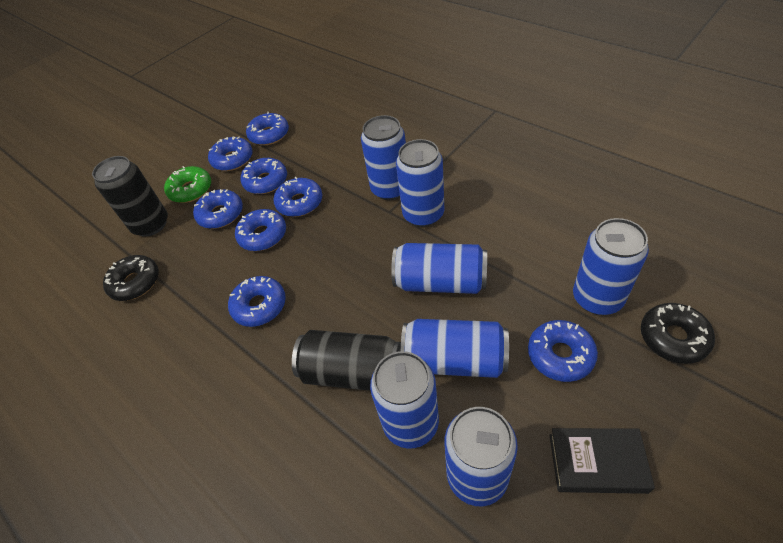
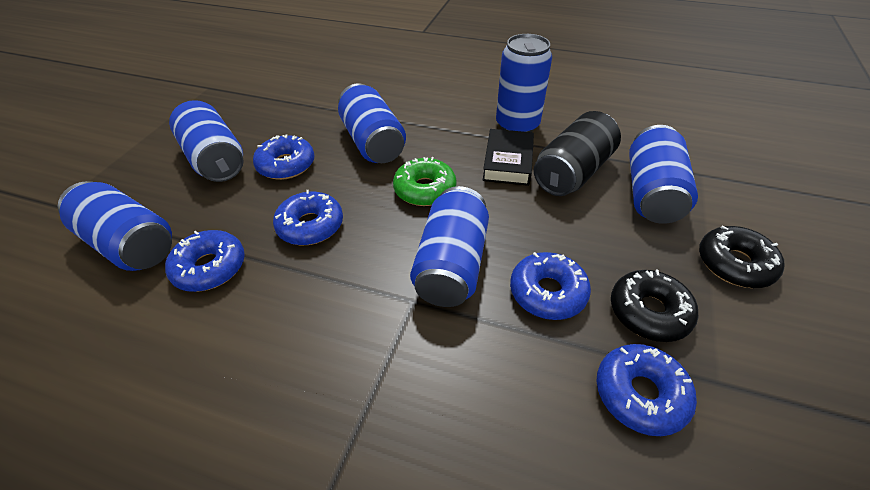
black can: 2 -> 1
blue can: 7 -> 6
blue donut: 8 -> 5

